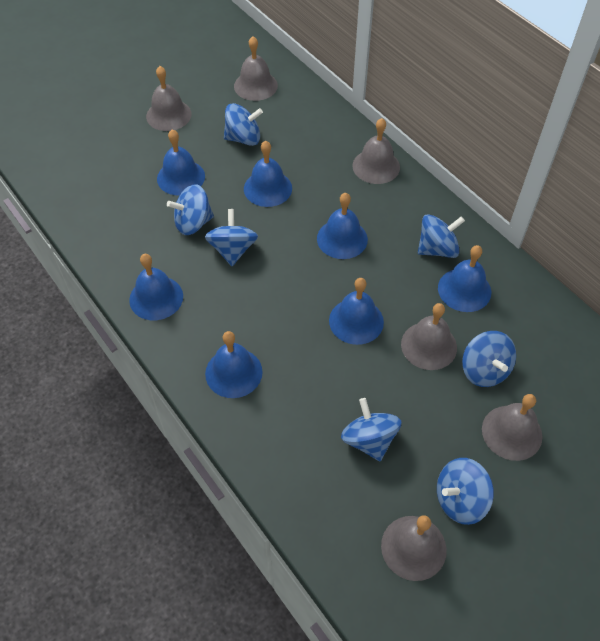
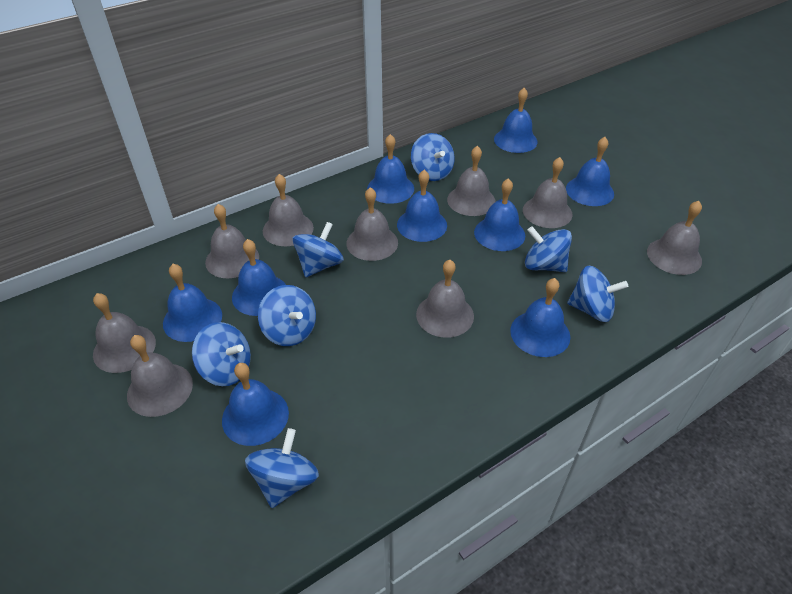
blue bell: 7 -> 9
grey bell: 6 -> 9

